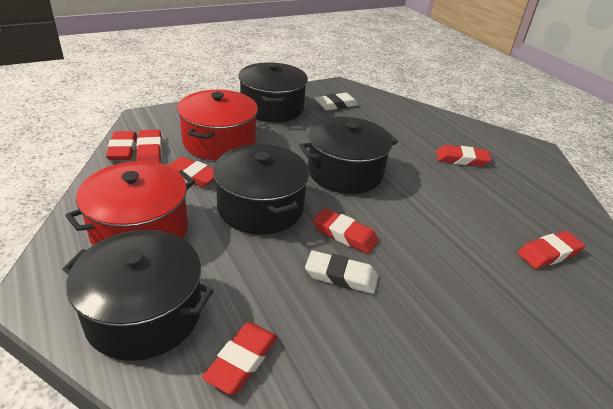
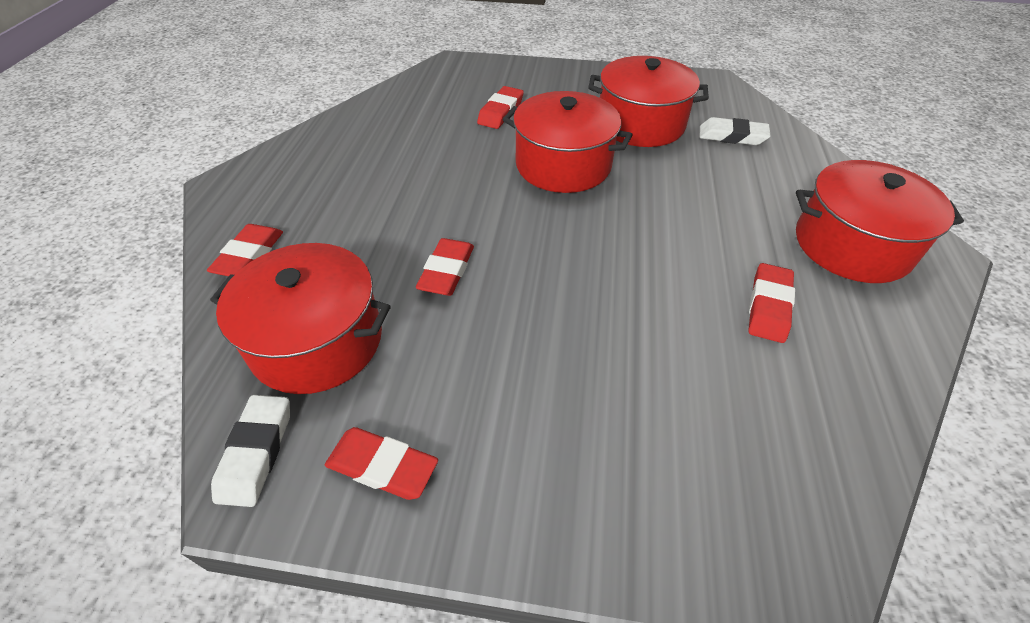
black pot: 4 -> 0
red eraser: 7 -> 5
red pot: 2 -> 4

